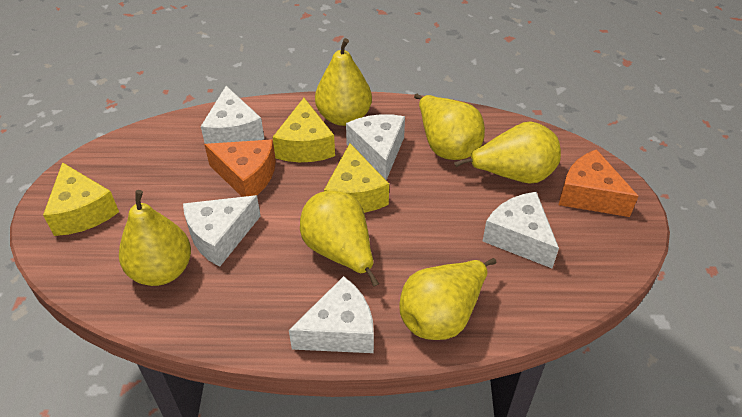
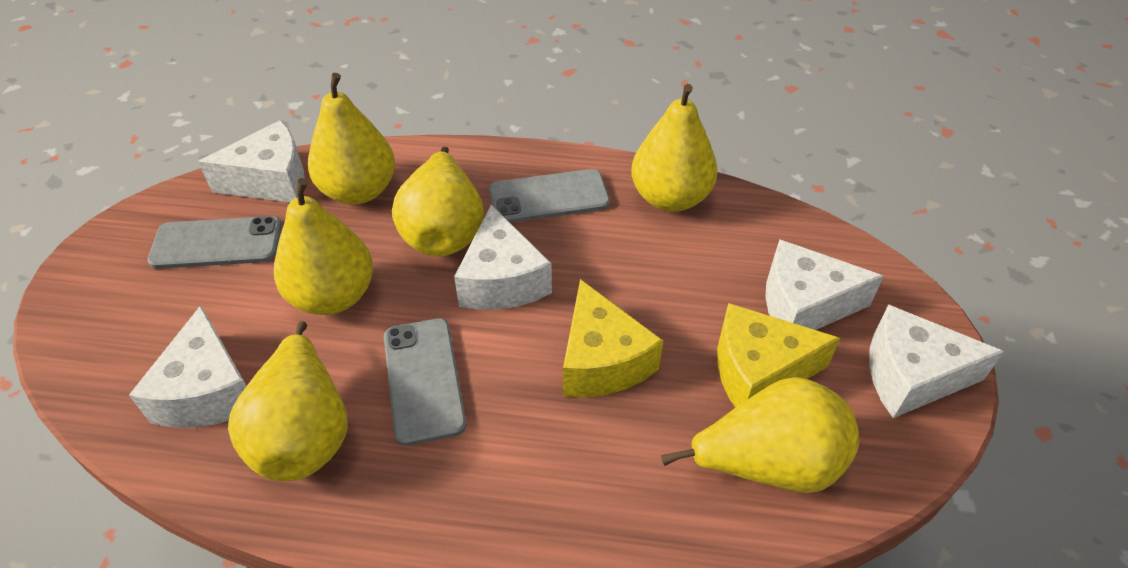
grey phone: 0 -> 3
orange cheese: 2 -> 0
yellow cheese: 3 -> 2

